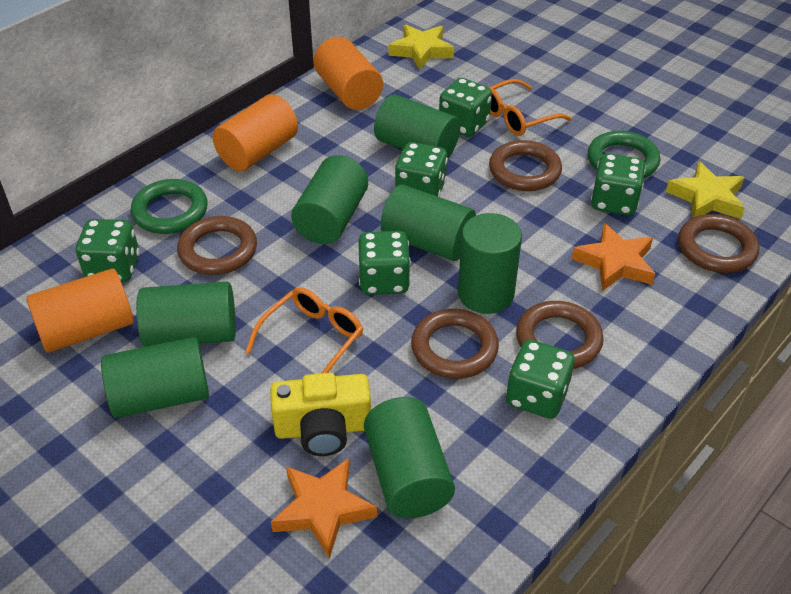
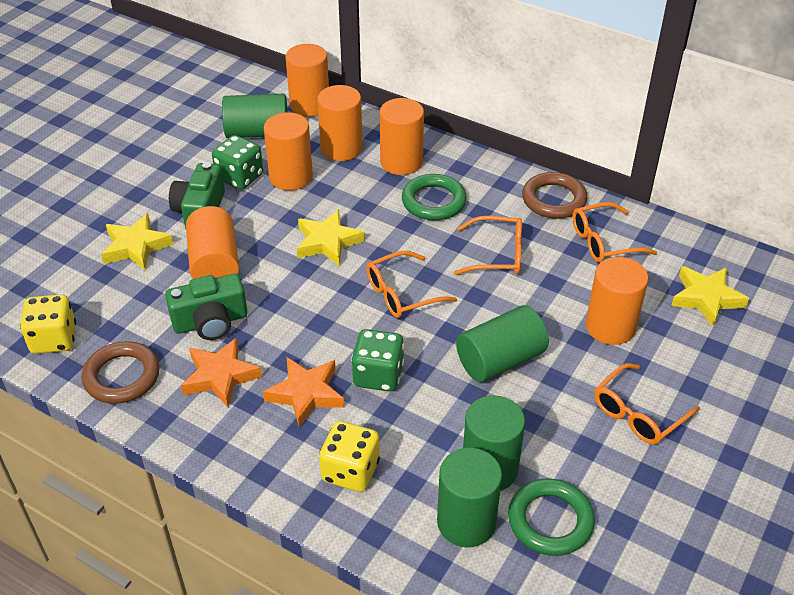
brown ring: 5 -> 2
green camera: 0 -> 2
green cylinder: 7 -> 4
green dice: 6 -> 2
orange cylinder: 3 -> 6
orange glasses: 2 -> 4
yellow camera: 1 -> 0
yellow dice: 0 -> 2
yellow star: 2 -> 3

